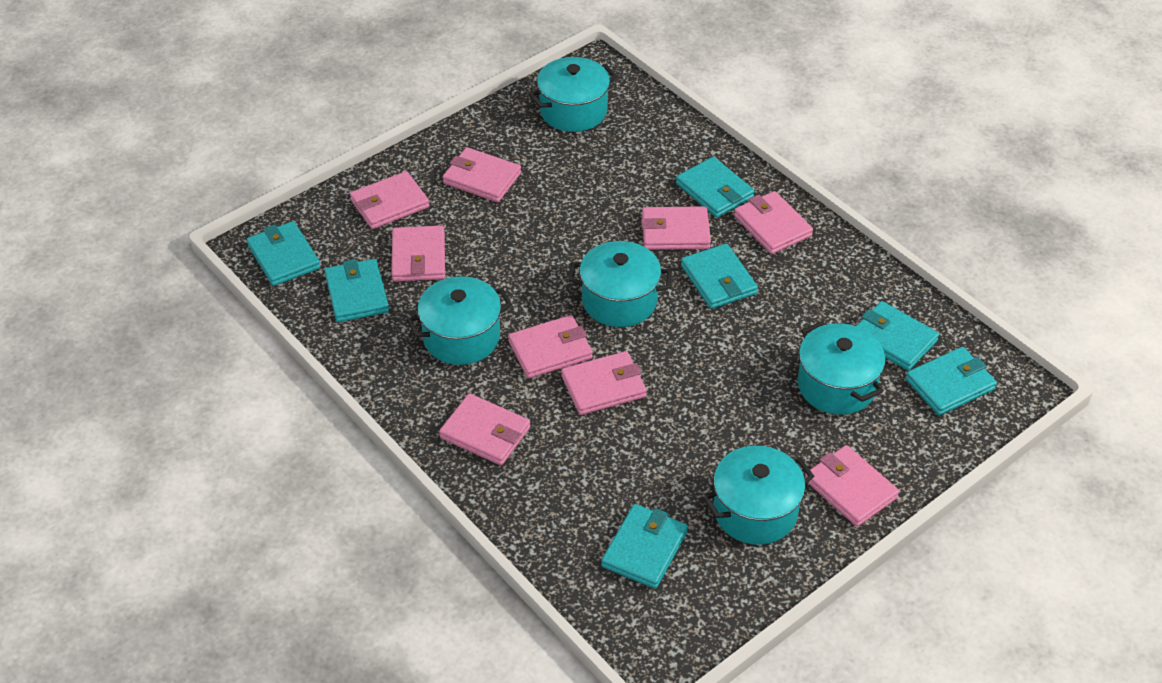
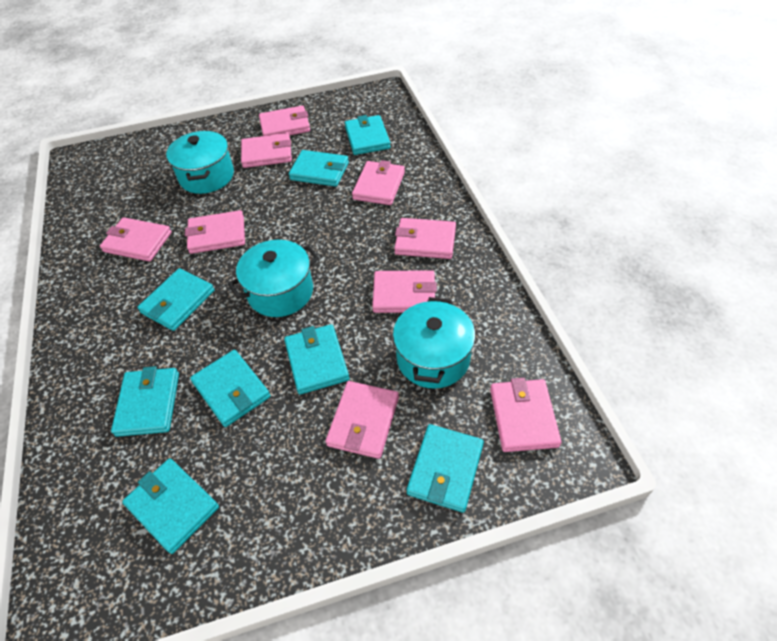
turquoise pot: 5 -> 3
turquoise wallet: 7 -> 8

